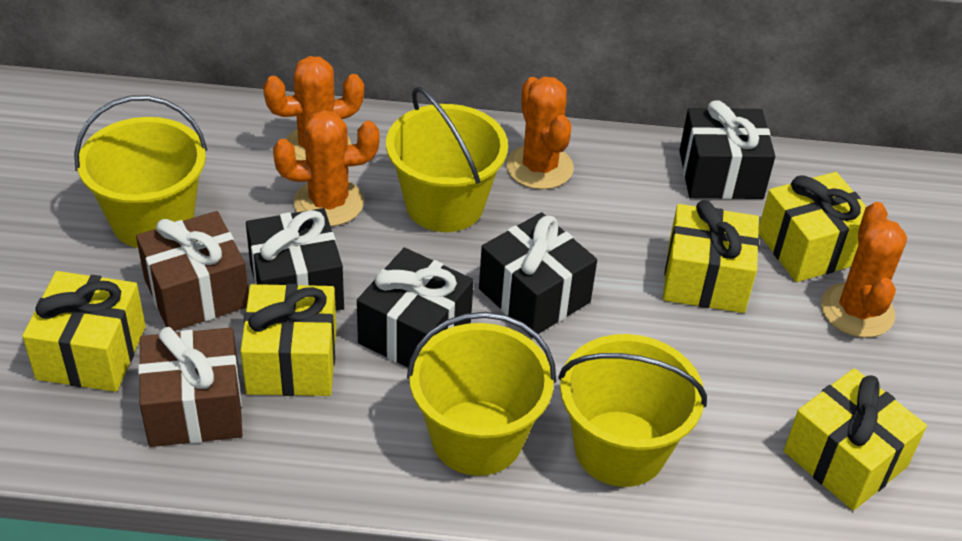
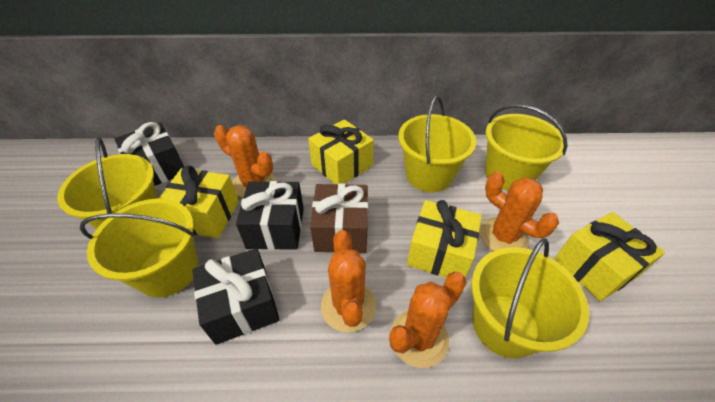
black gift: 4 -> 3
brown gift: 2 -> 1
yellow bucket: 4 -> 5
yellow gift: 5 -> 4

